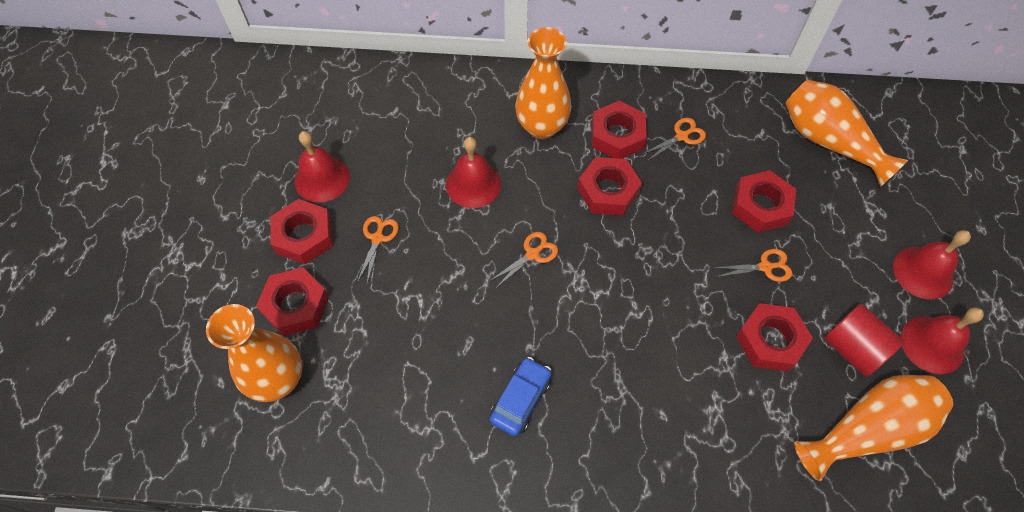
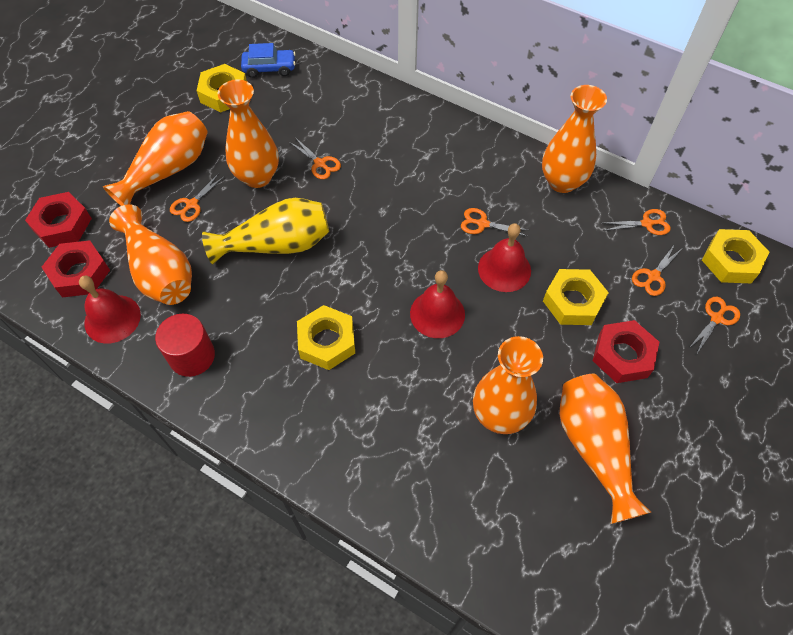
orange scissors: 4 -> 6
orange vase: 4 -> 6
red bell: 4 -> 3
red nut: 6 -> 3
yellow nut: 0 -> 4
yellow vase: 0 -> 1

